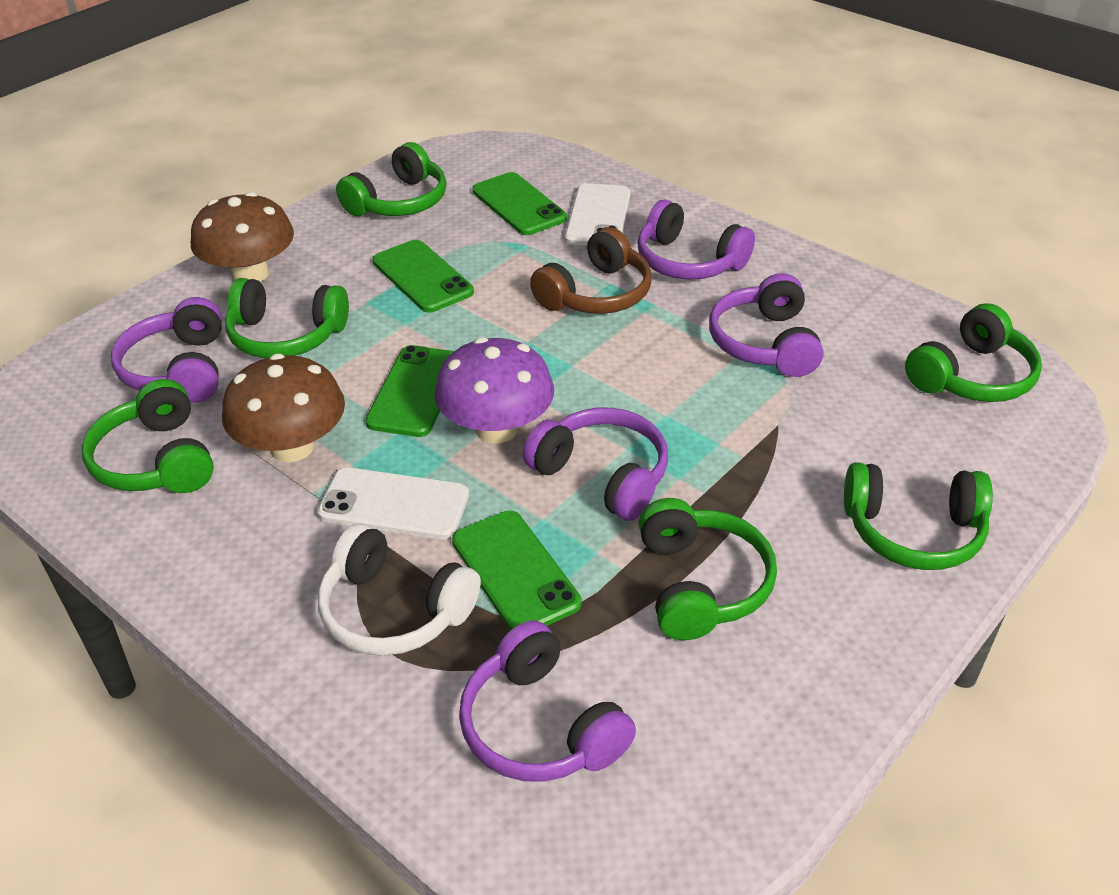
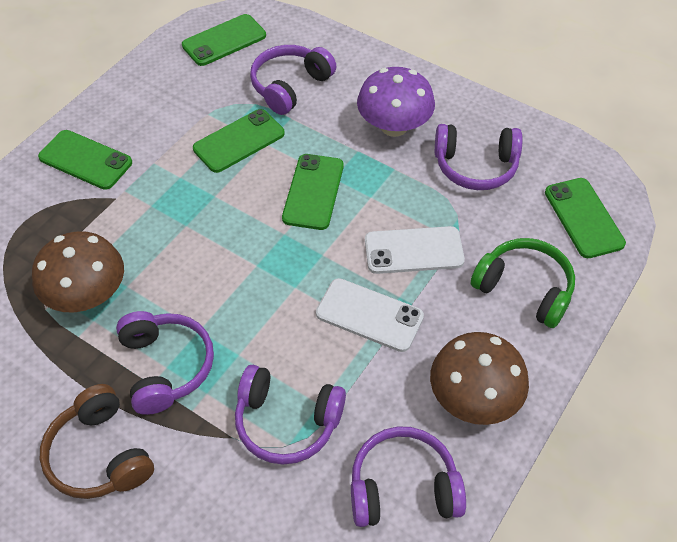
green headphones: 6 -> 1
green phone: 4 -> 5
white headphones: 1 -> 0

